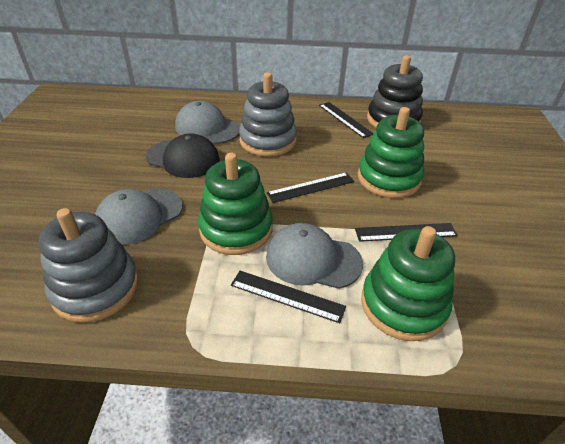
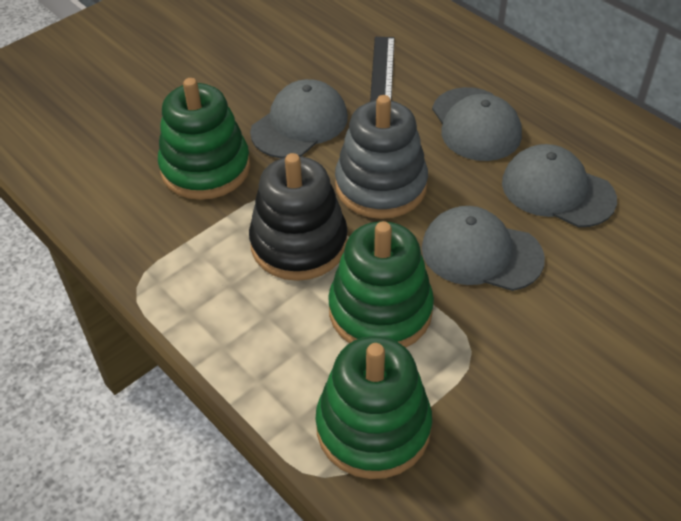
black cap: 1 -> 0
black ruler: 4 -> 1
grey cap: 3 -> 4
grey stacking toy: 2 -> 1

